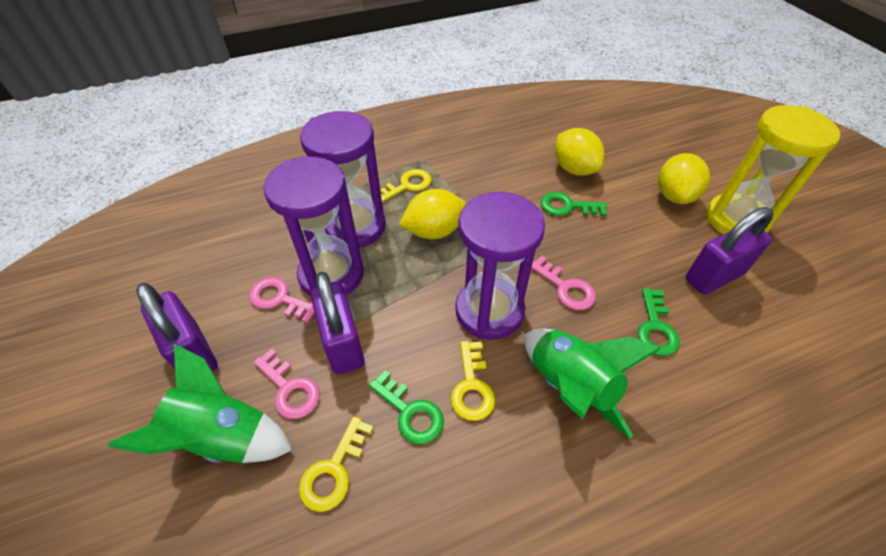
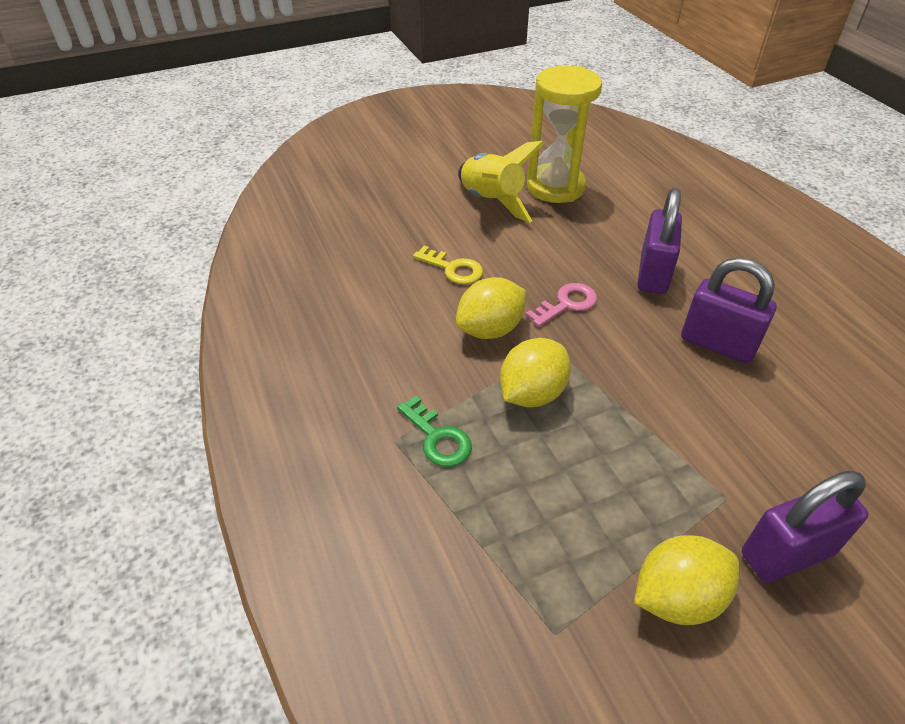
green key: 3 -> 1
green rocket: 2 -> 0
pink key: 3 -> 1
purple hourglass: 3 -> 0
yellow key: 3 -> 1
yellow rocket: 0 -> 1

